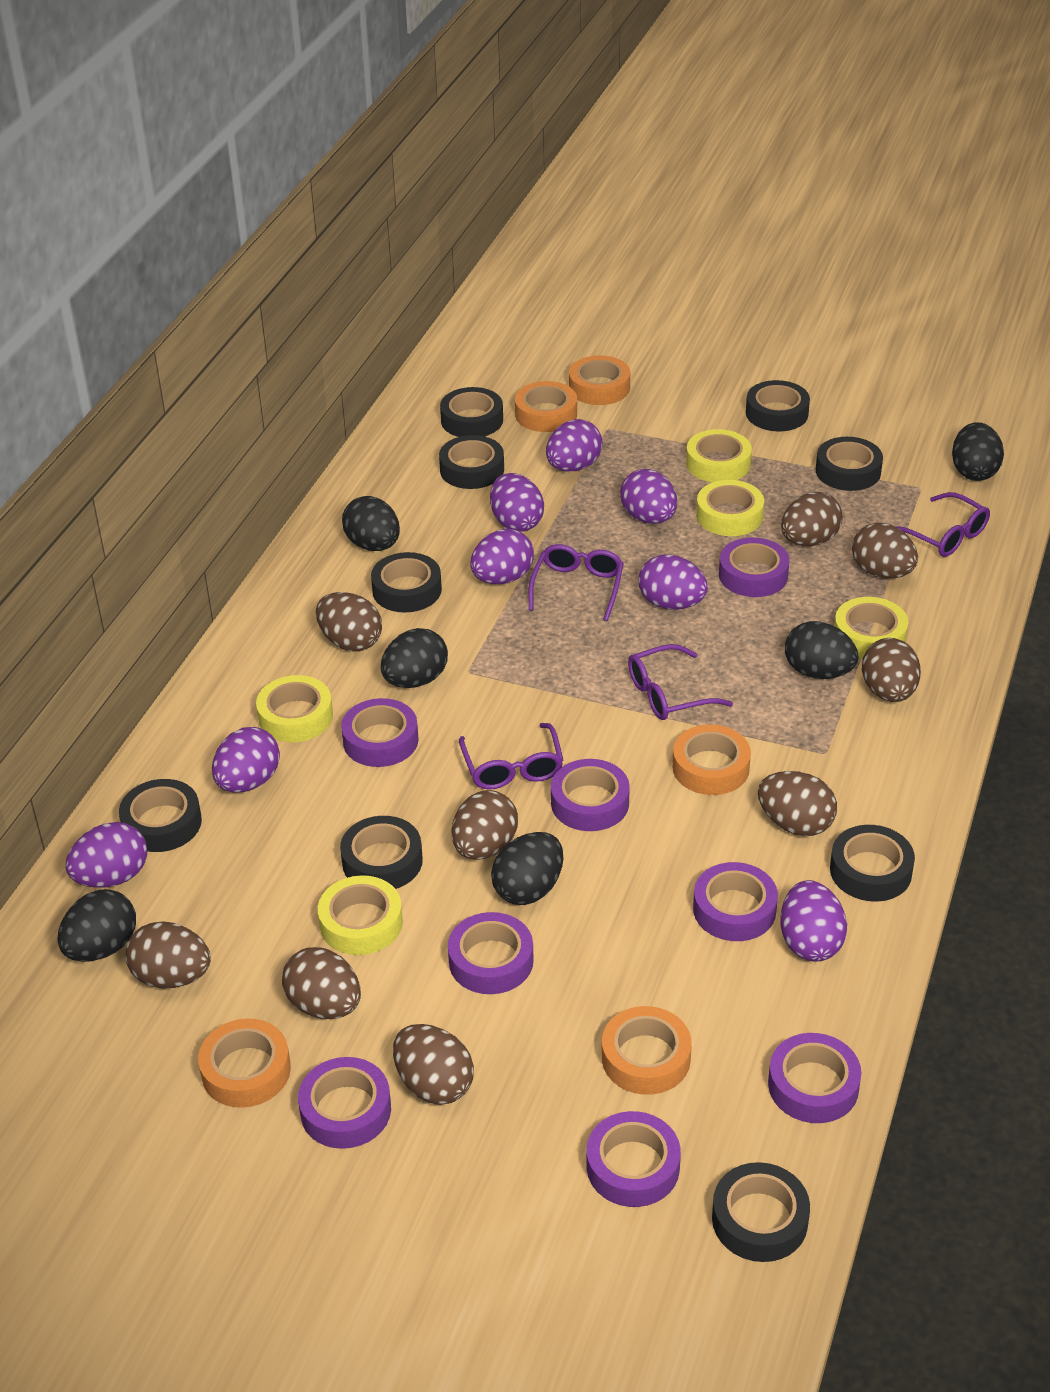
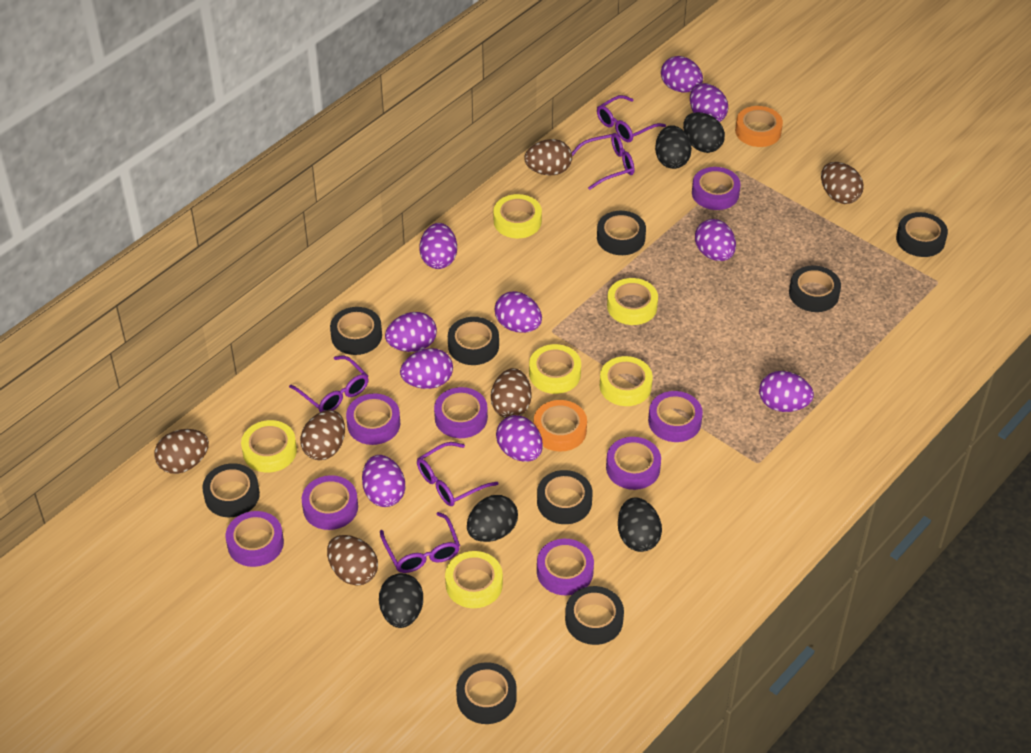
black egg: 6 -> 5
brown egg: 9 -> 6
orange tape: 5 -> 2
purple egg: 8 -> 10
purple glasses: 4 -> 5
yellow tape: 5 -> 6

